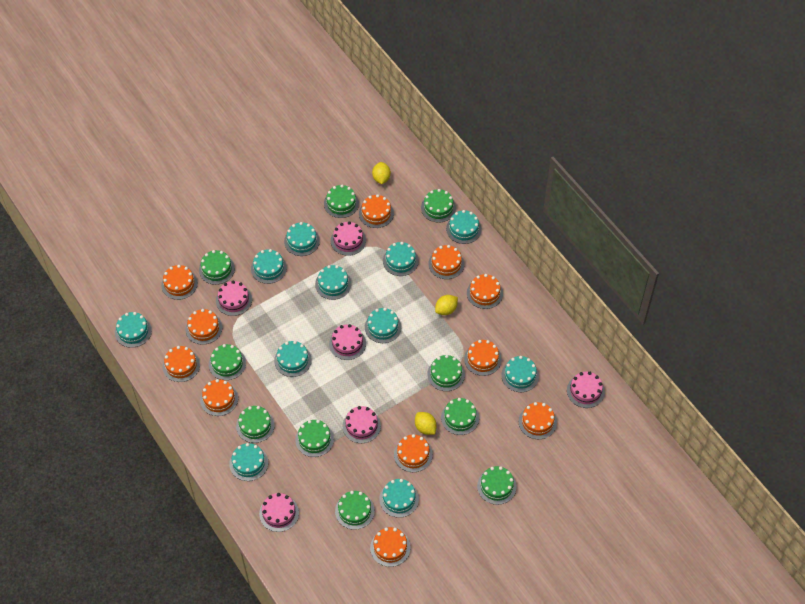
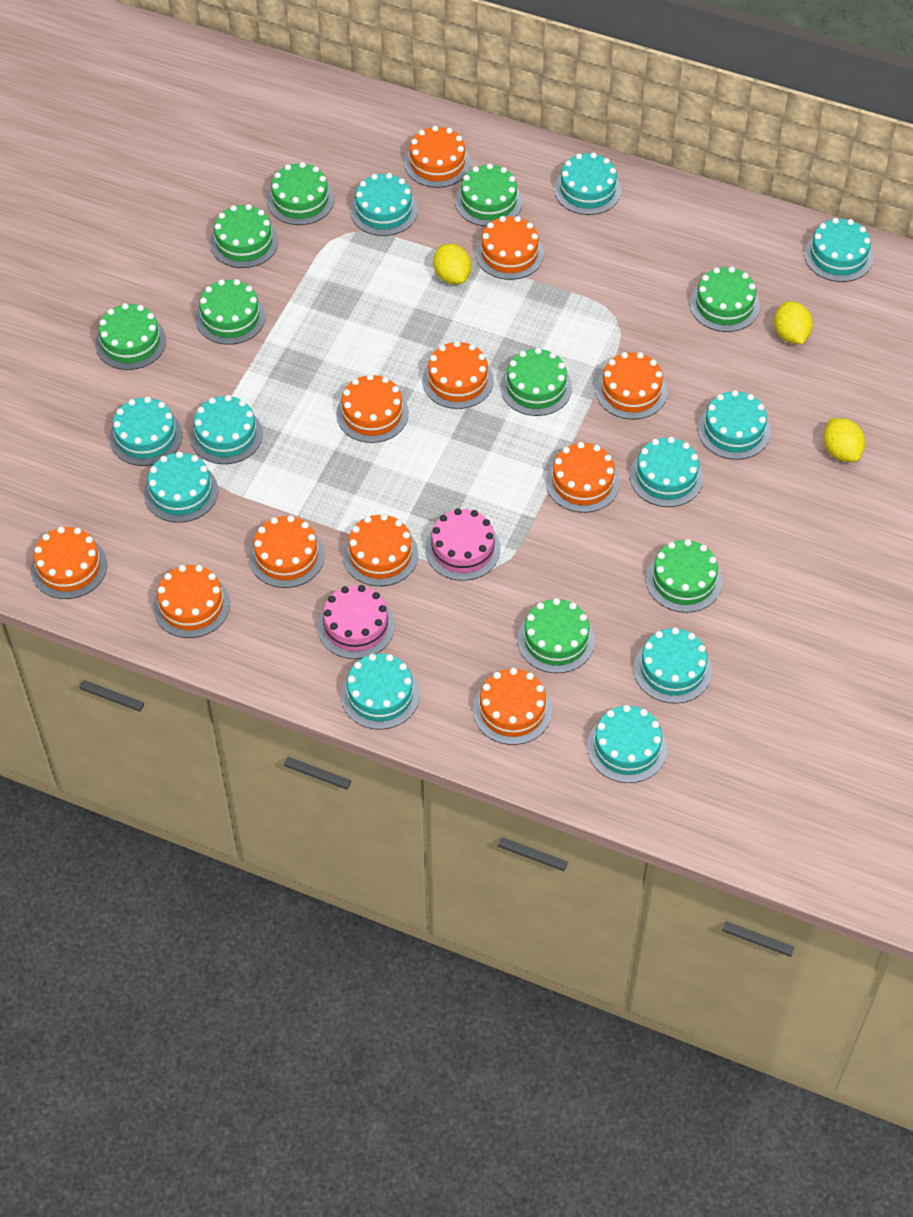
green cake: 10 -> 9
pink cake: 6 -> 2

